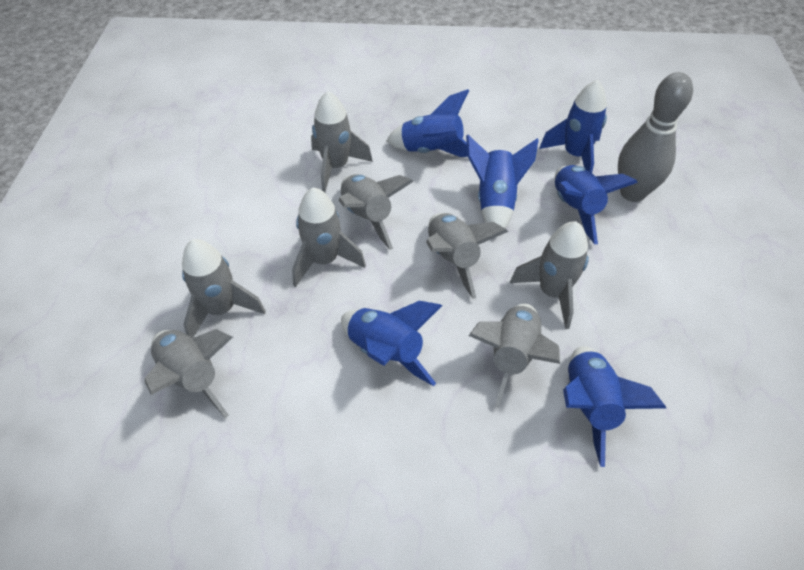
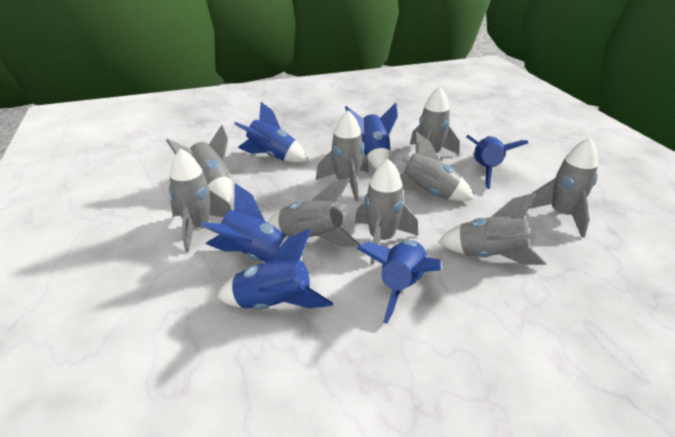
grey bowling pin: 1 -> 0
grey rocket: 8 -> 9

